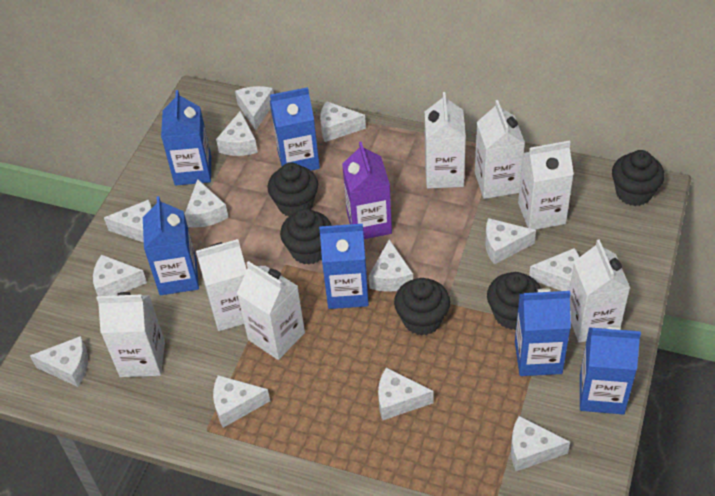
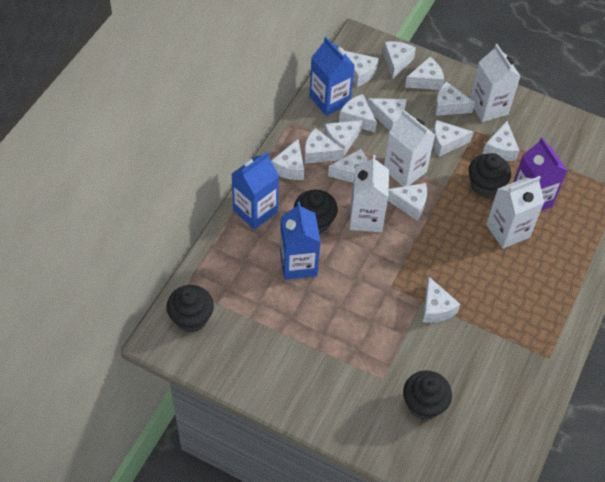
black cupcake: 5 -> 4
blue carton: 6 -> 3
white carton: 7 -> 4
white cheese: 13 -> 14

